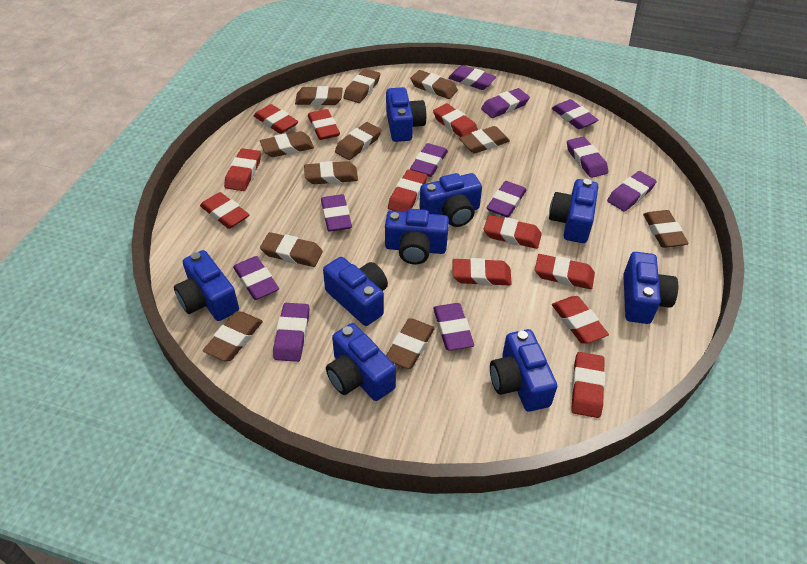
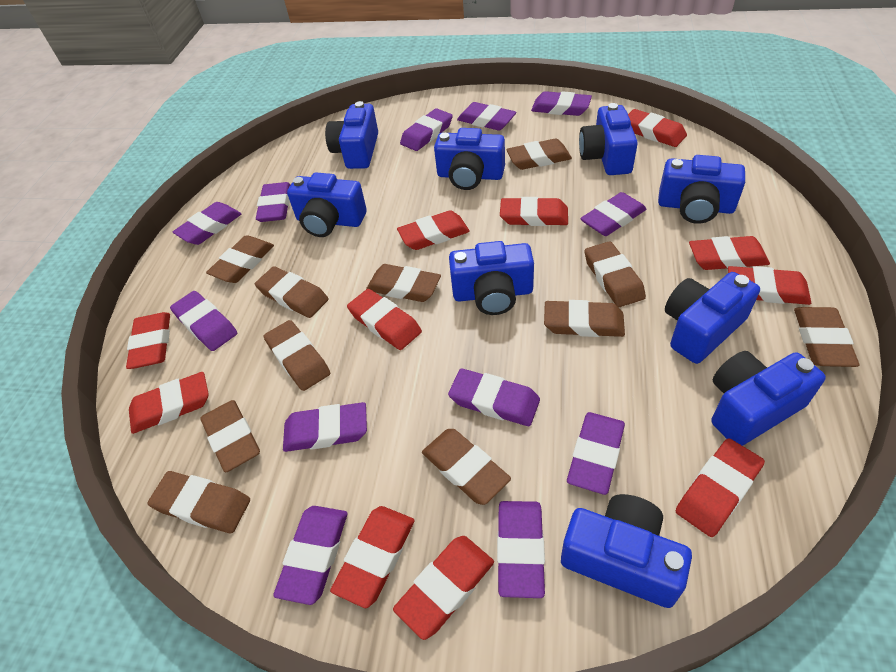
purple eraser: 11 -> 12

